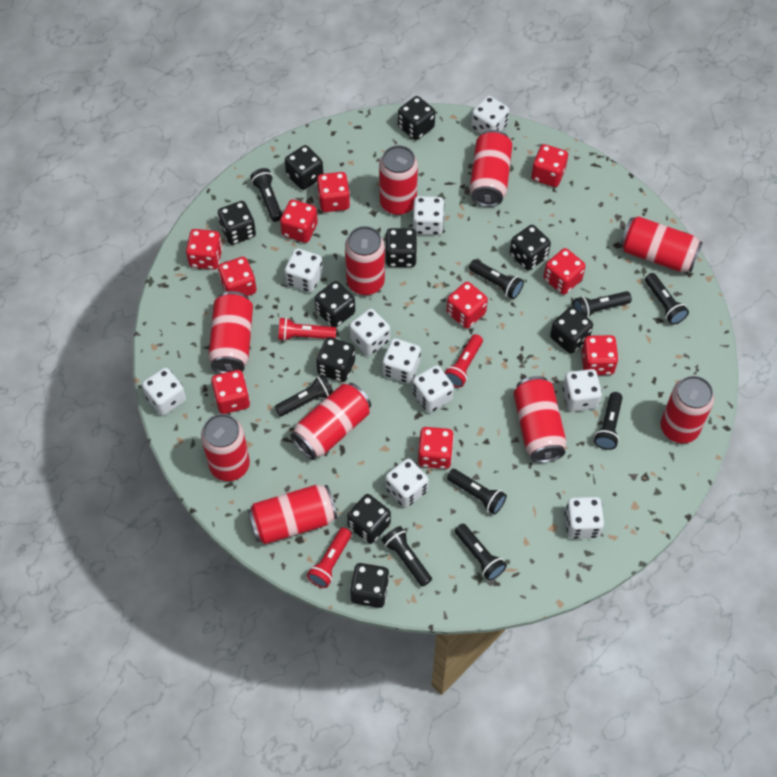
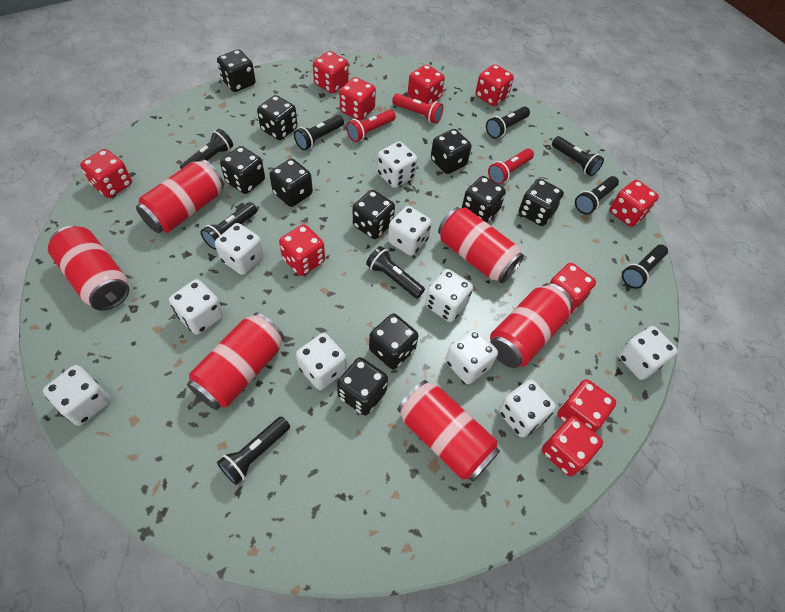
red can: 10 -> 6

